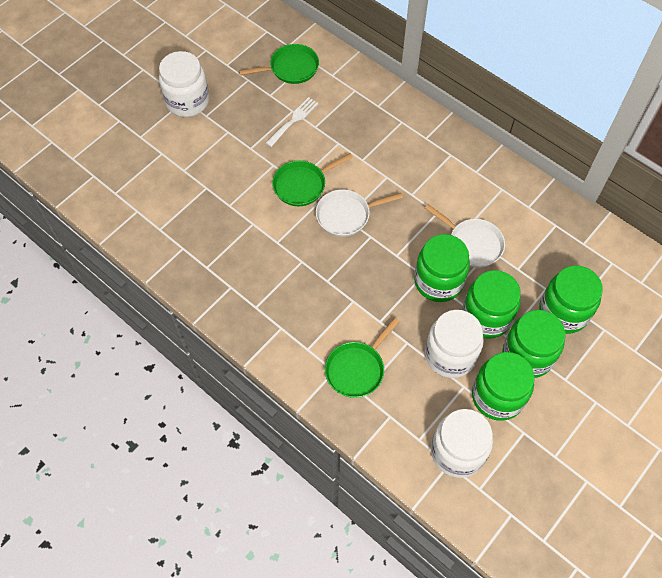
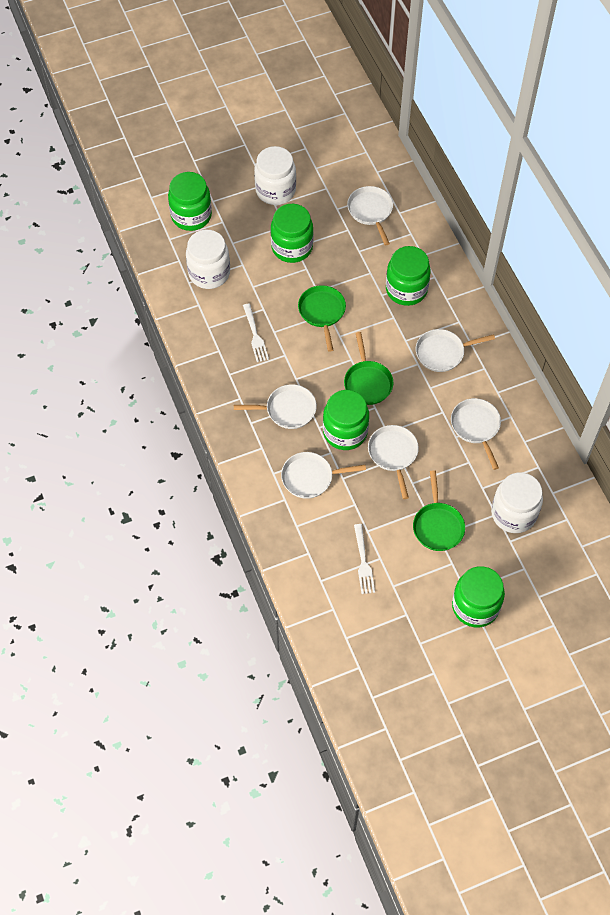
white fork: 1 -> 2
white pan: 2 -> 6

